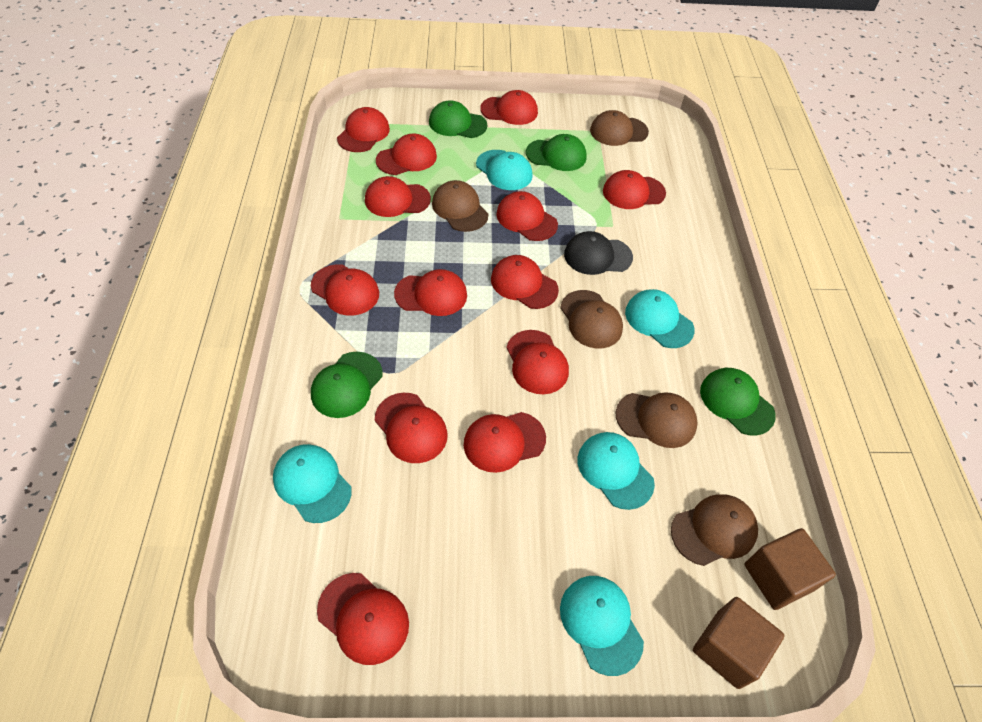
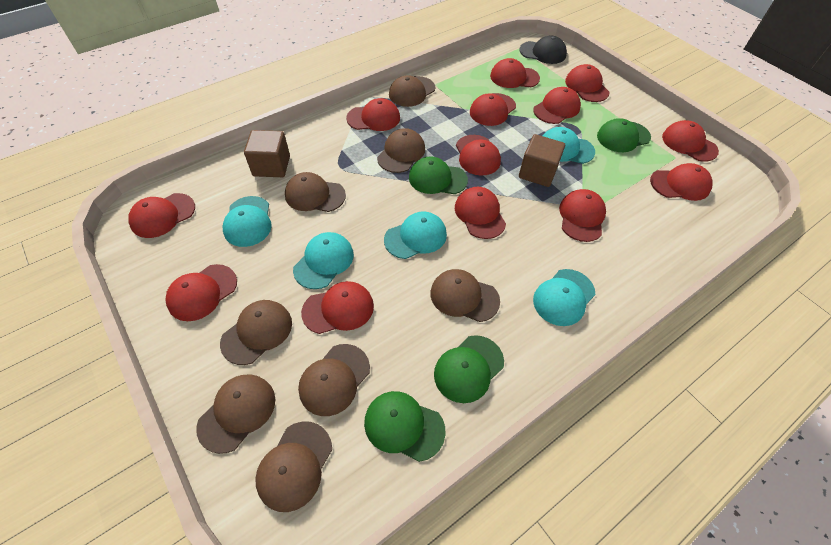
brown cap: 5 -> 8

